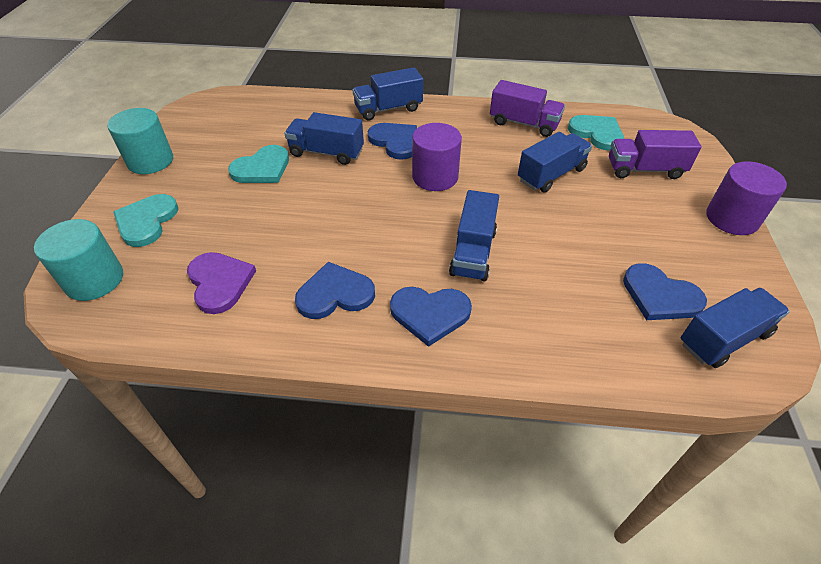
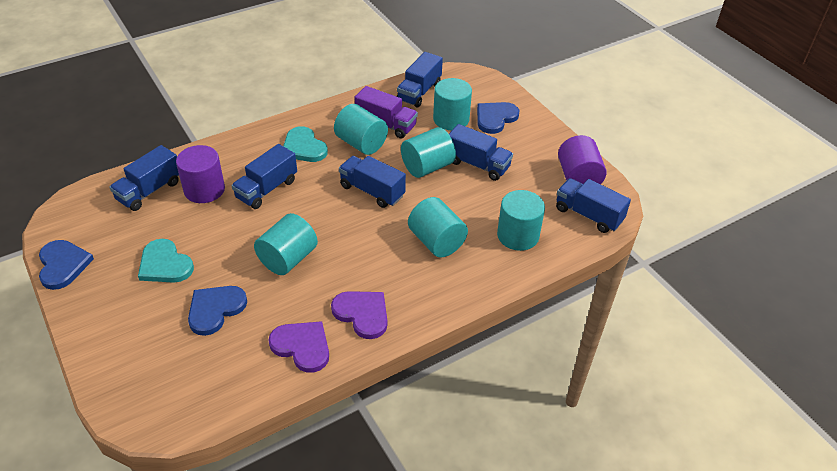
blue heart: 4 -> 3
blue truck: 5 -> 6
purple heart: 1 -> 2
purple truck: 2 -> 1
turquoise cylinder: 2 -> 6
turquoise heart: 3 -> 2

